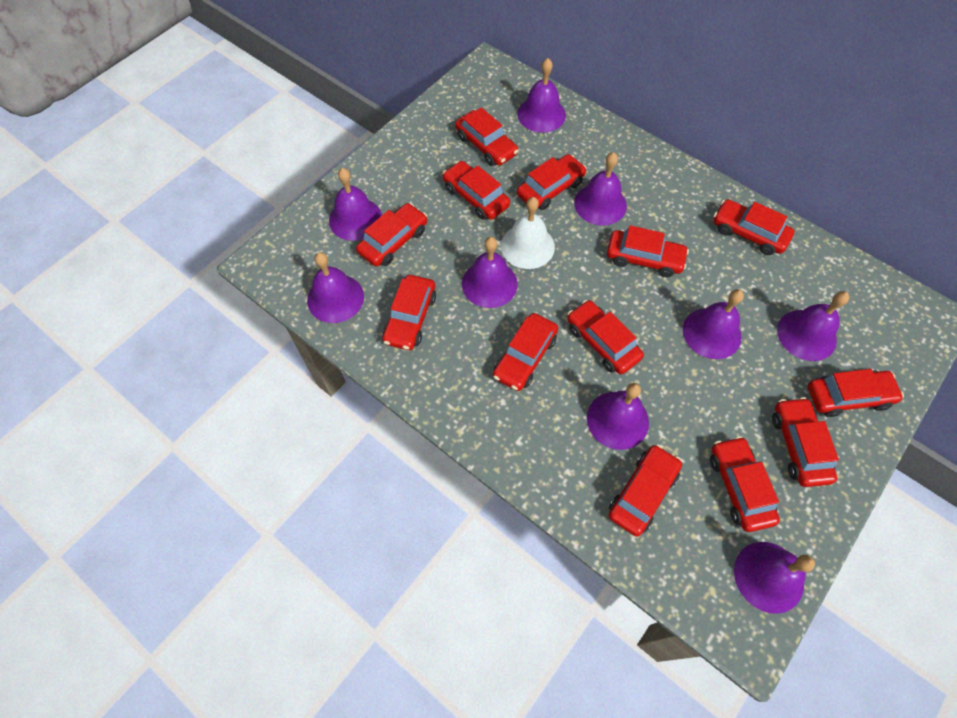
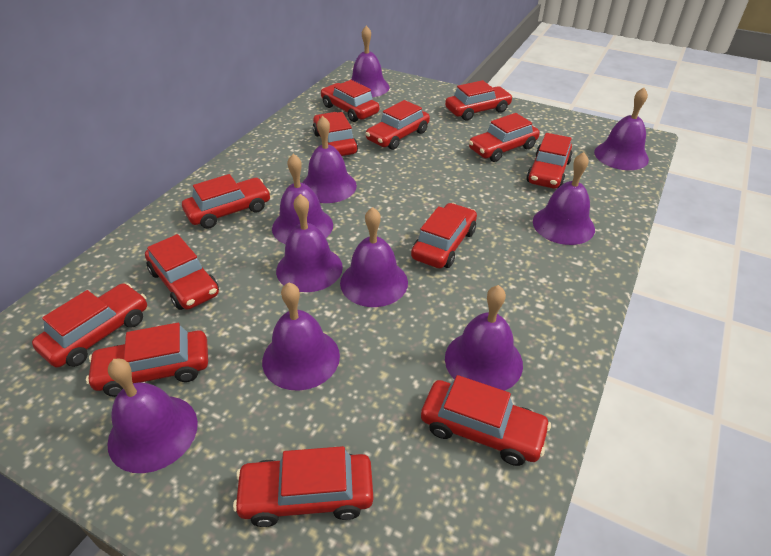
purple bell: 9 -> 10
white bell: 1 -> 0

